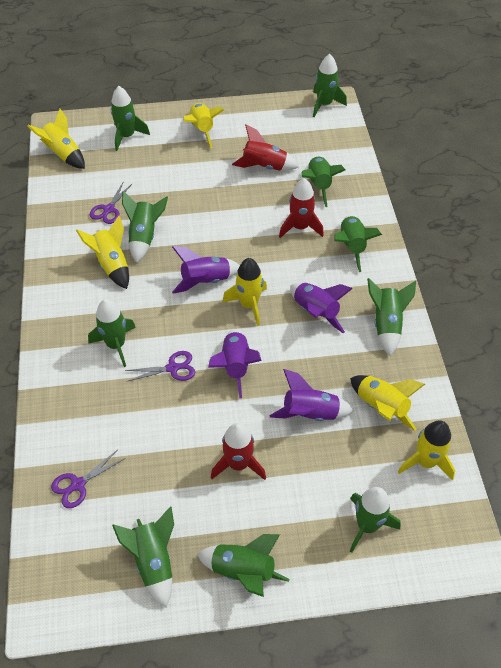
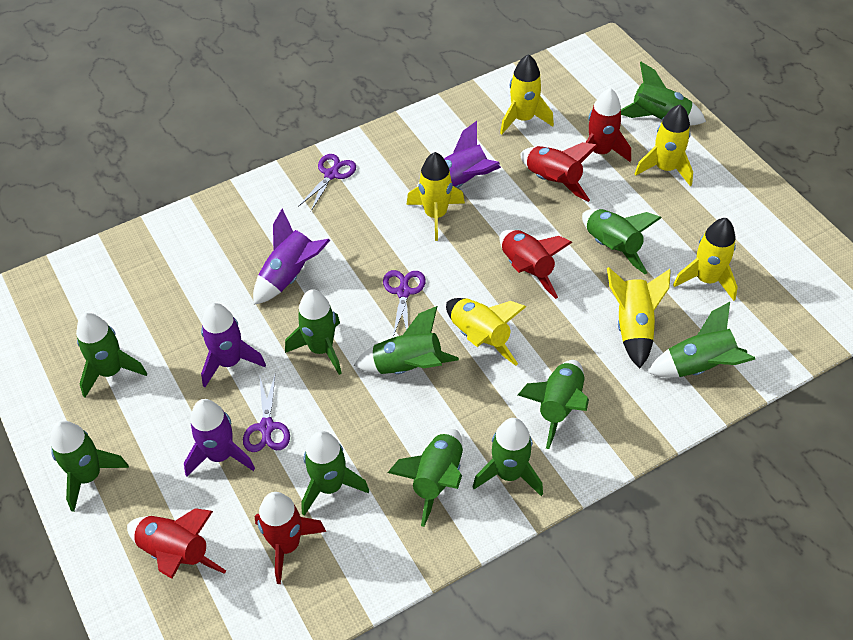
green rocket: 10 -> 11
red rocket: 3 -> 5

